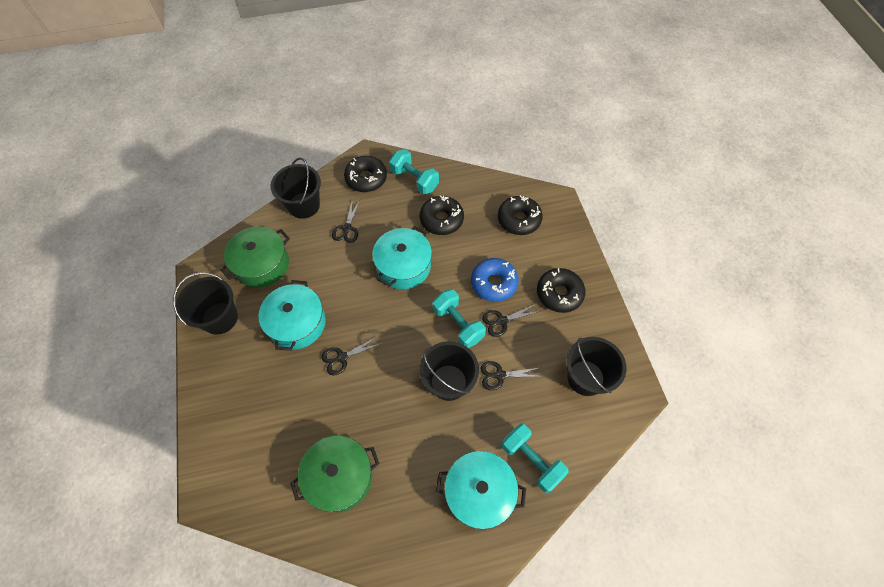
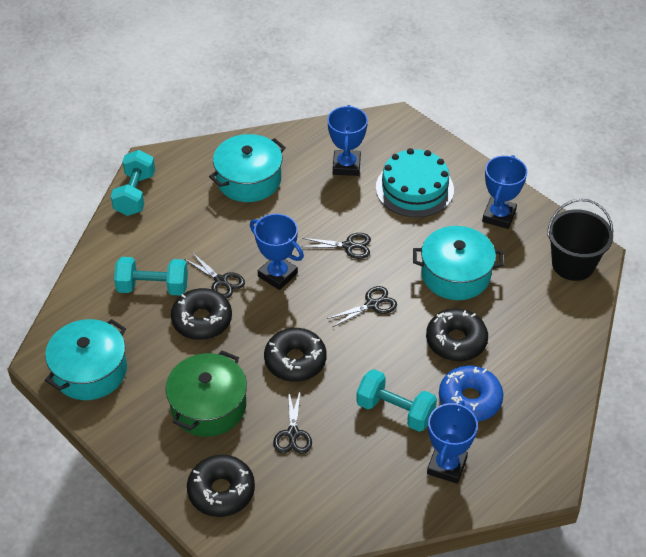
black bucket: 4 -> 1
blue trophy: 0 -> 4
green pot: 2 -> 1
turquoise cake: 0 -> 1

